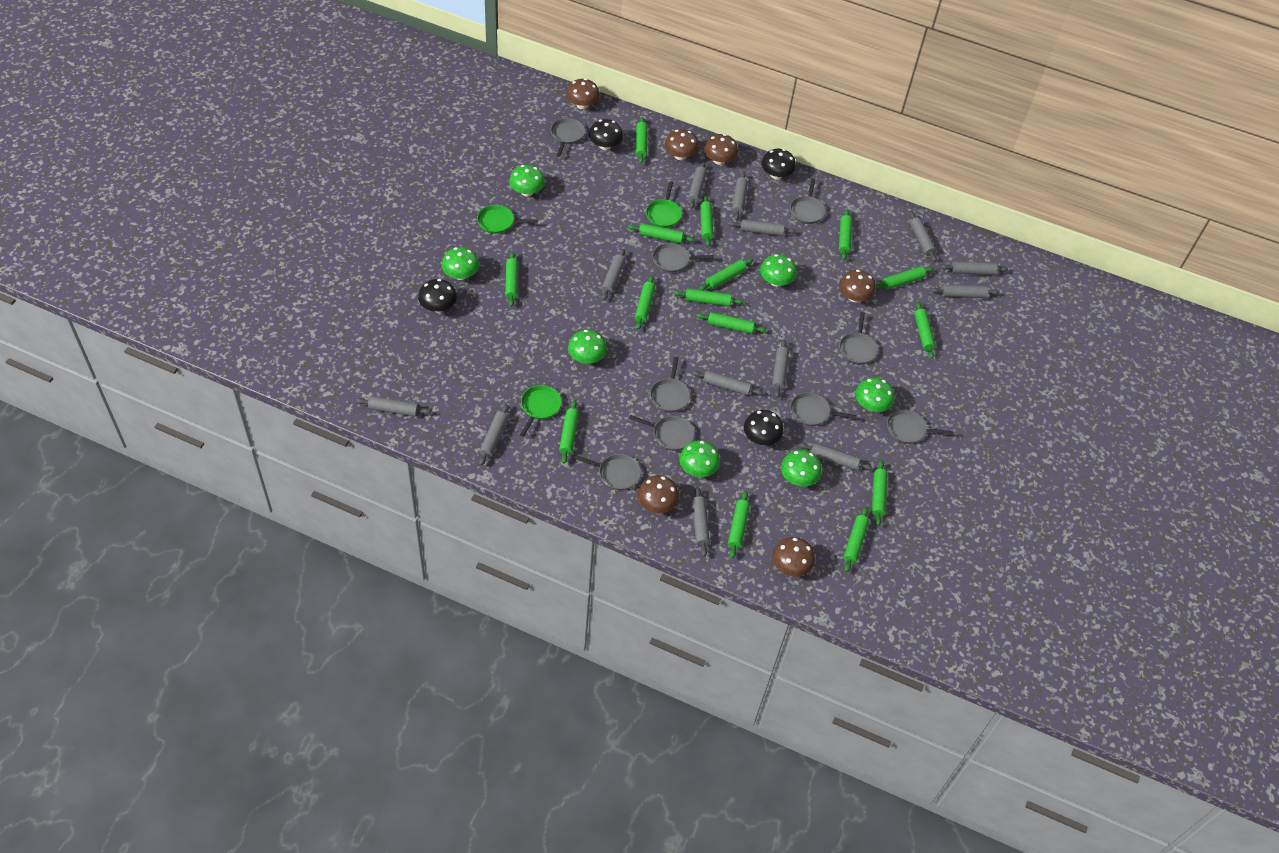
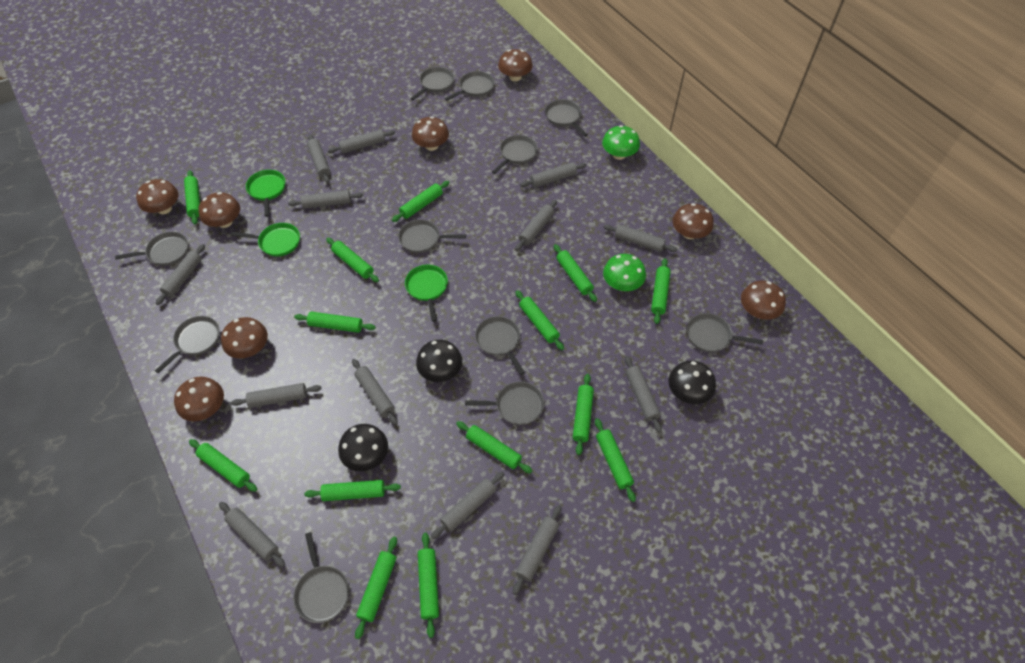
black mushroom: 4 -> 3
brown mushroom: 6 -> 8
green mushroom: 7 -> 2
green rolling pin: 15 -> 14
grey pan: 9 -> 11

